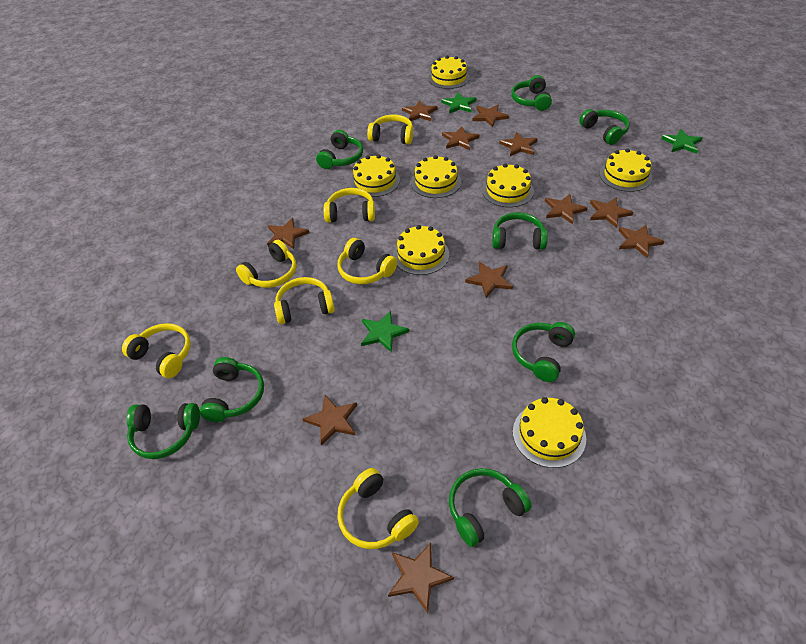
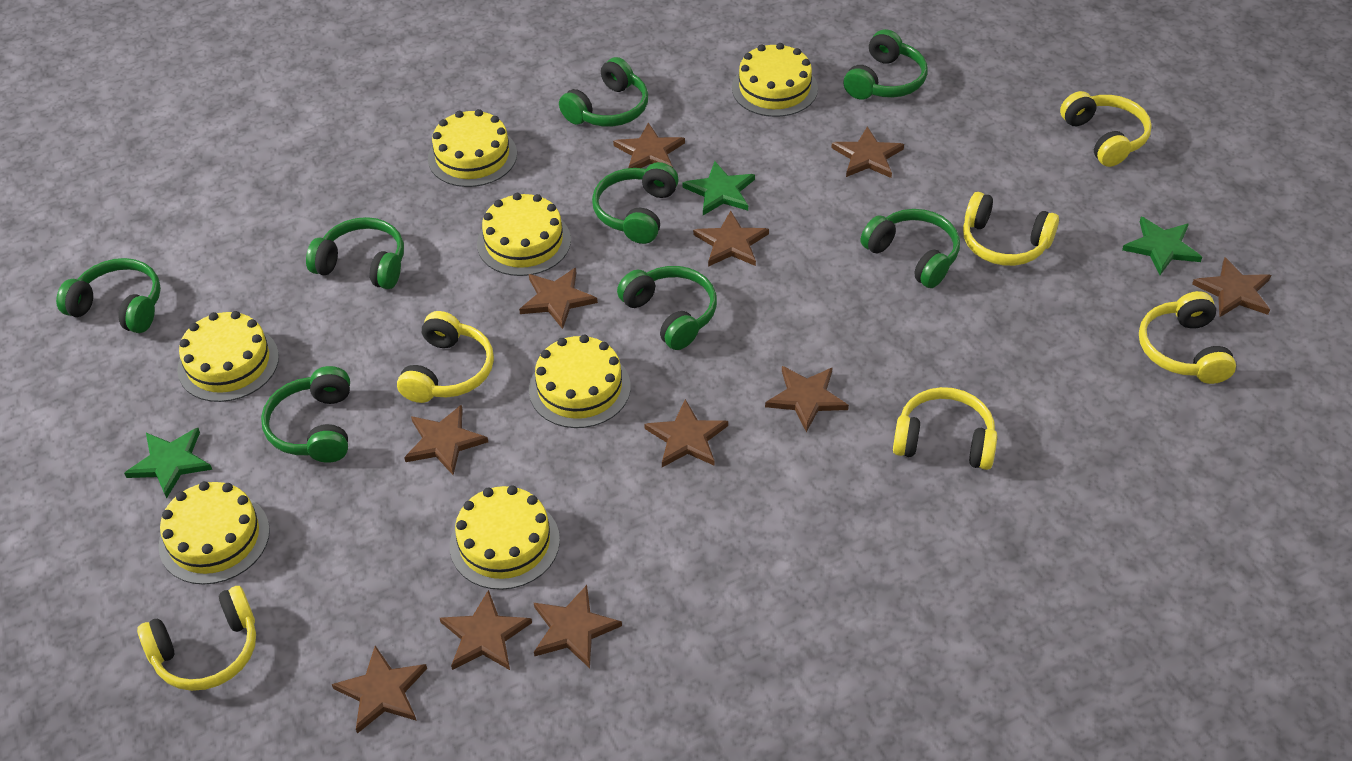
yellow headphones: 7 -> 6

